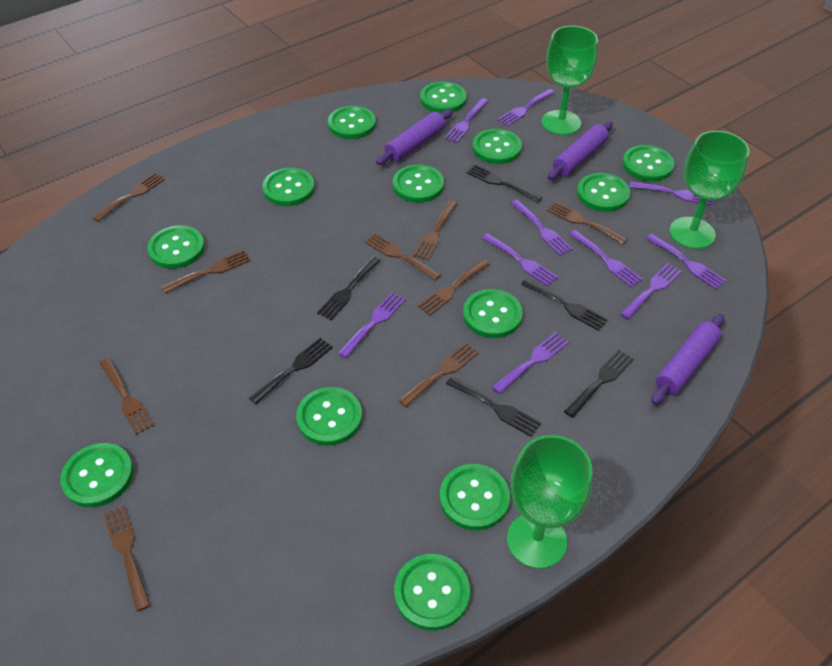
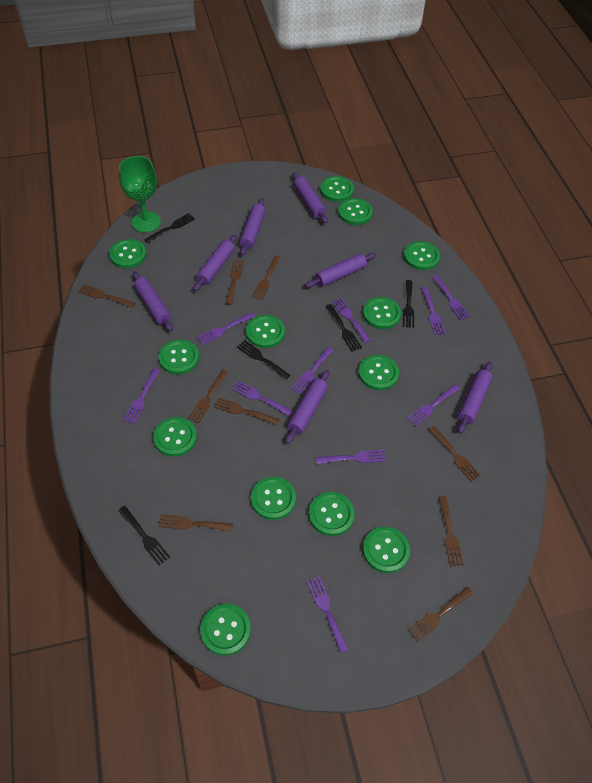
black fork: 6 -> 5
green goblet: 3 -> 1
purple rolling pin: 3 -> 7

